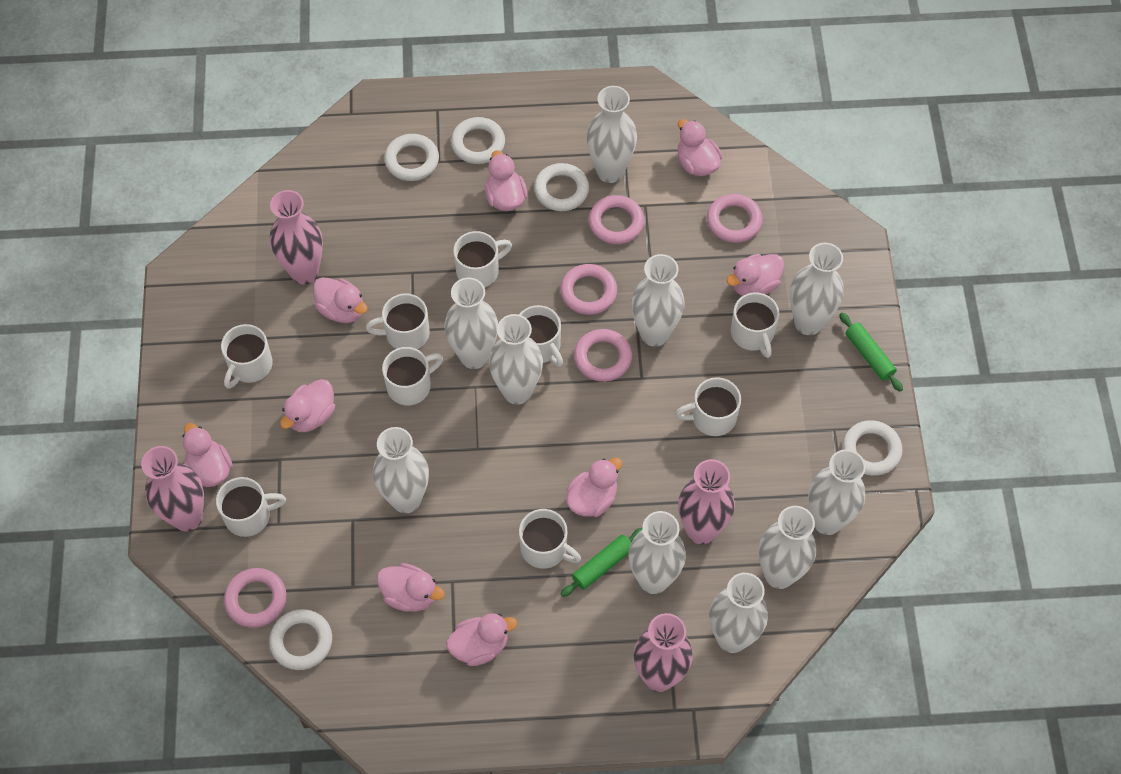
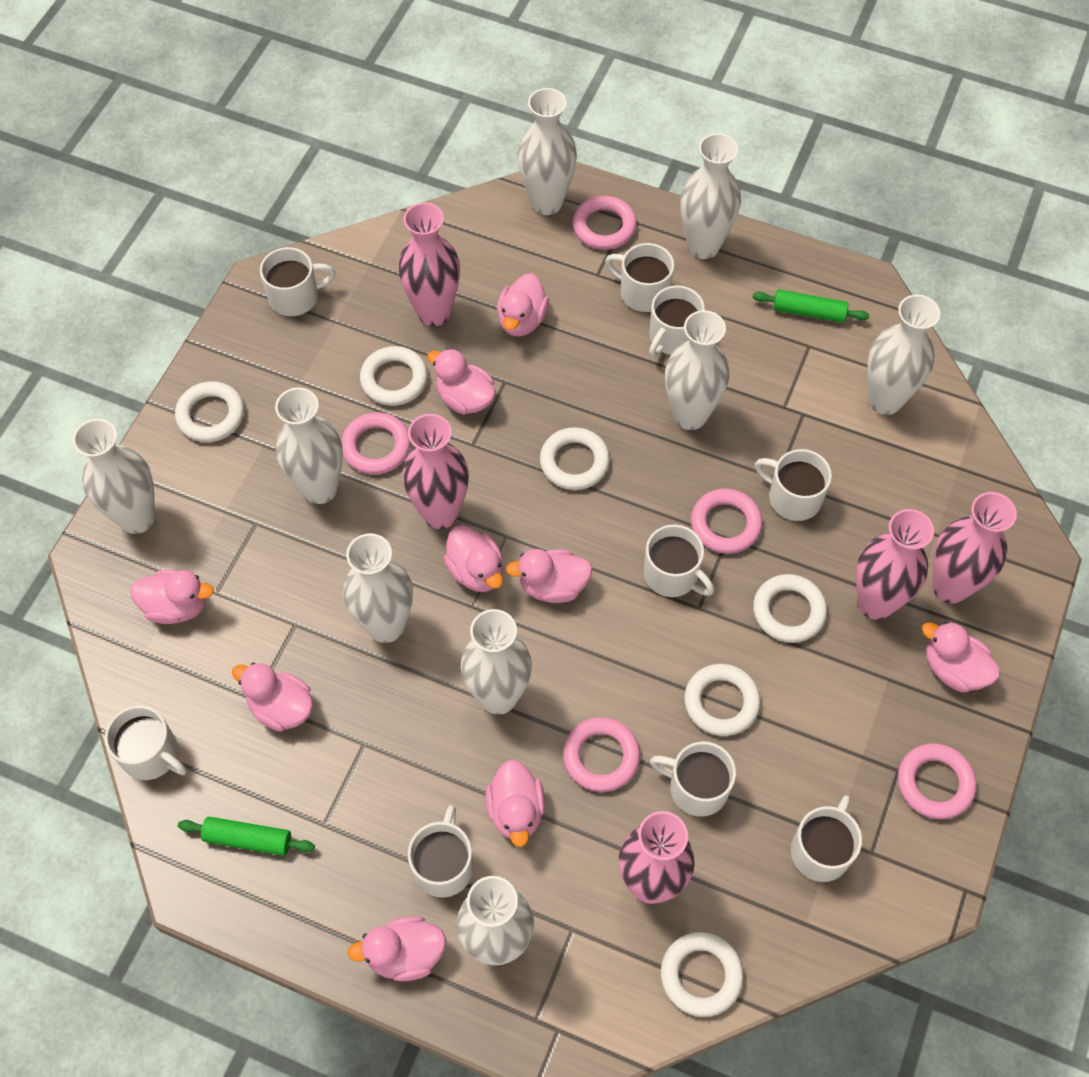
pink vase: 4 -> 5
white ring: 5 -> 6
white vase: 10 -> 9

